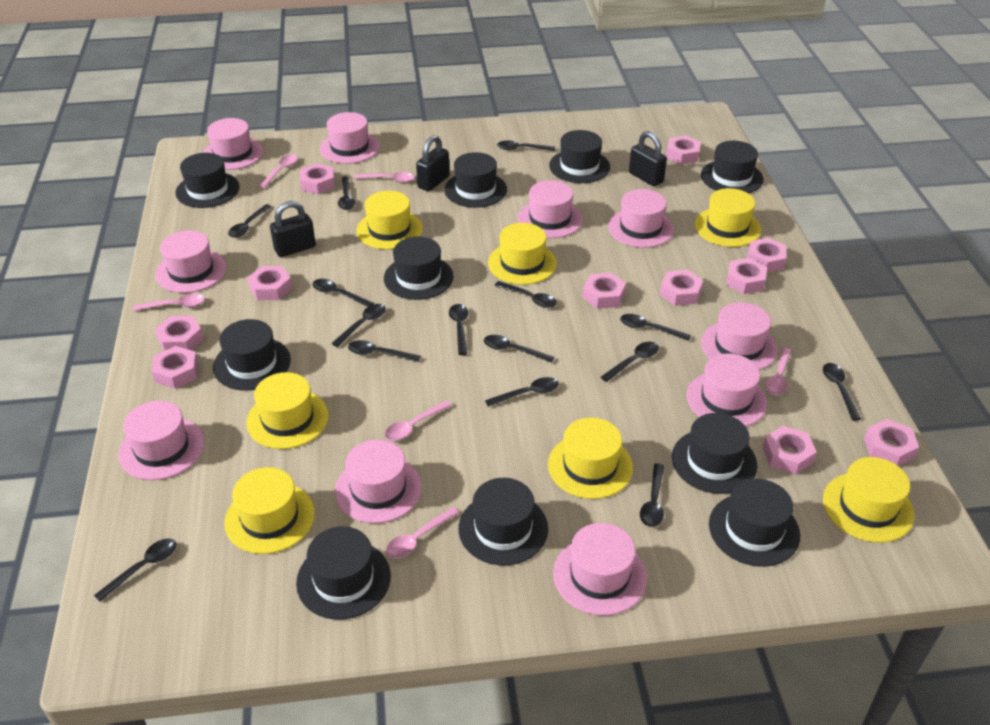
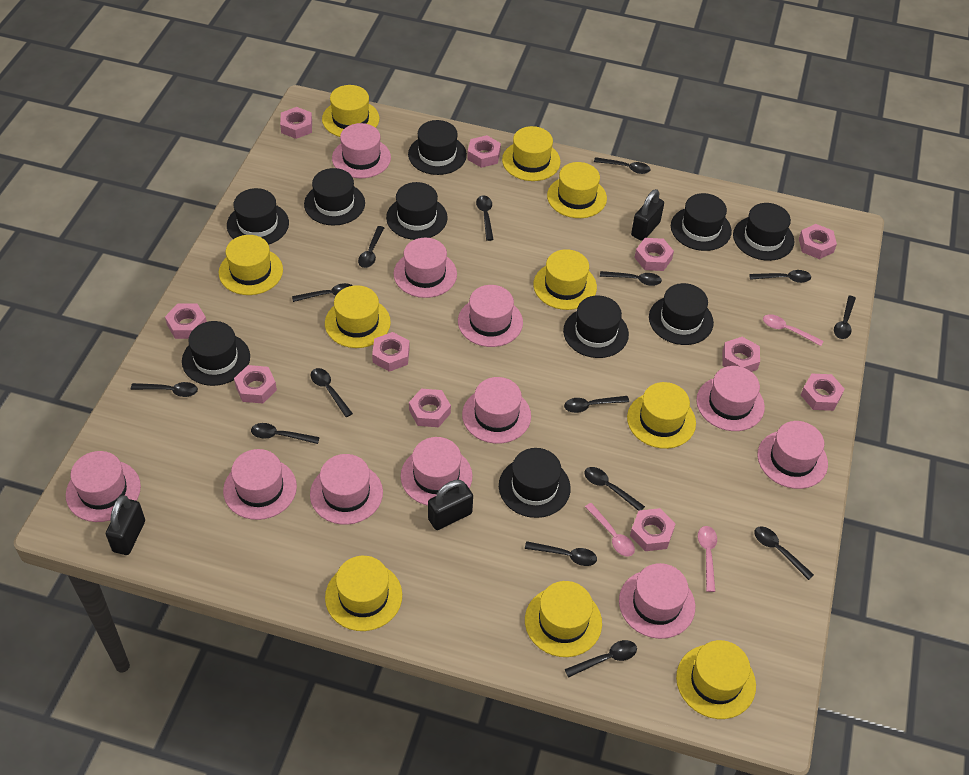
pink hat: 10 -> 11
pink spoon: 6 -> 3
yellow hat: 7 -> 10

